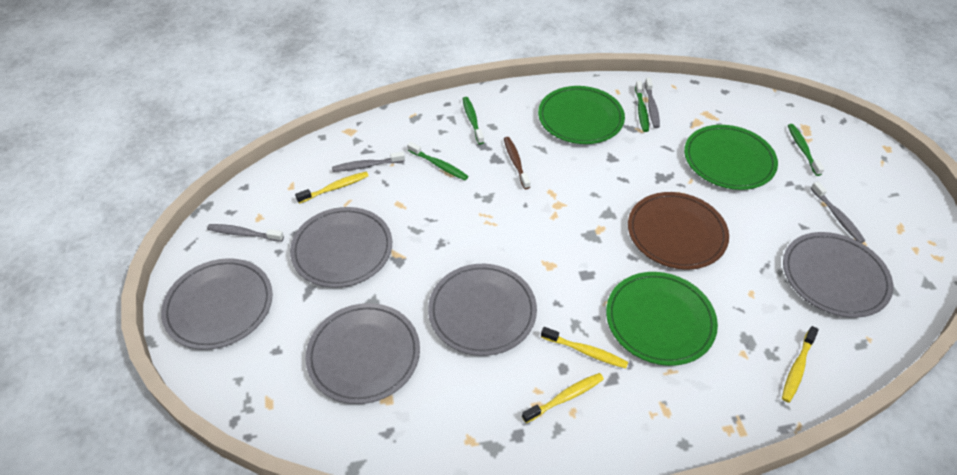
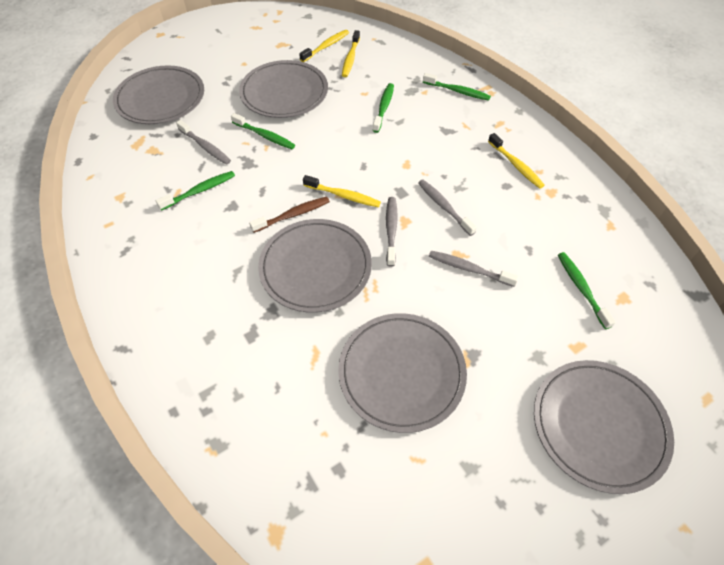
brown plate: 1 -> 0
green plate: 3 -> 0
green toothbrush: 4 -> 5

